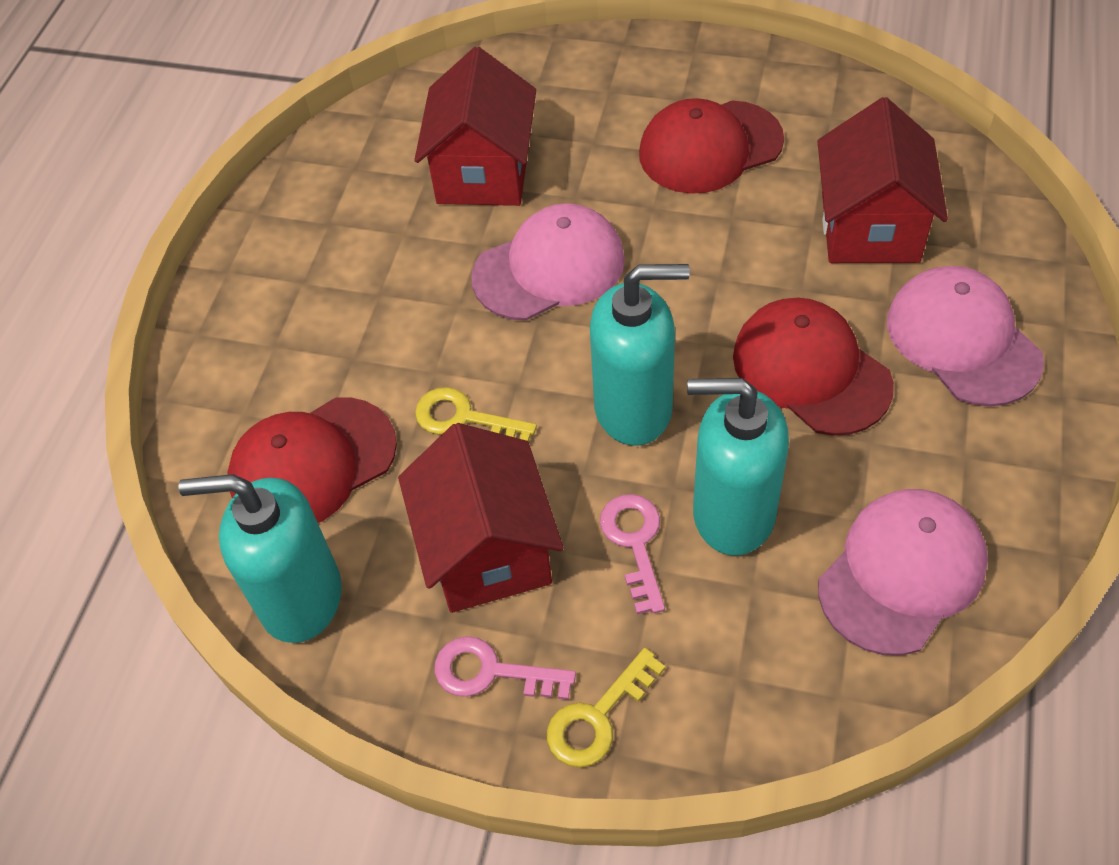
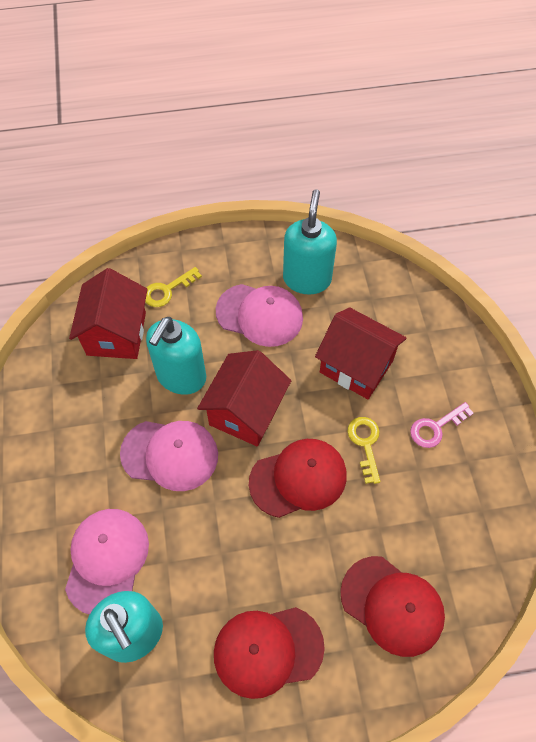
pink key: 2 -> 1

